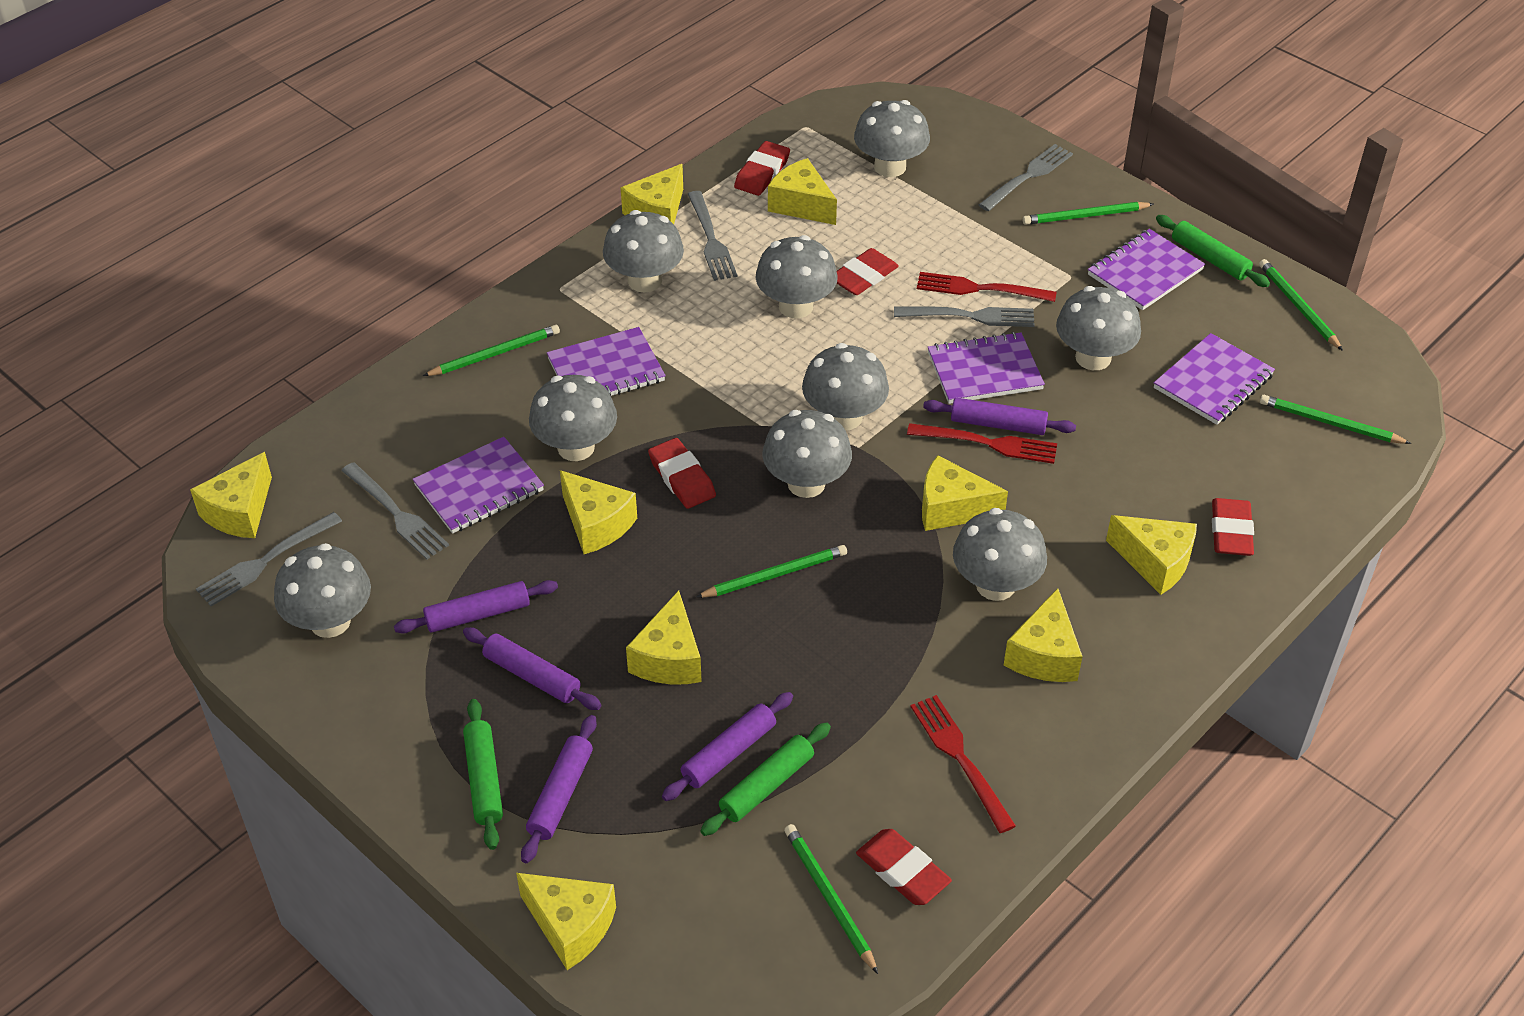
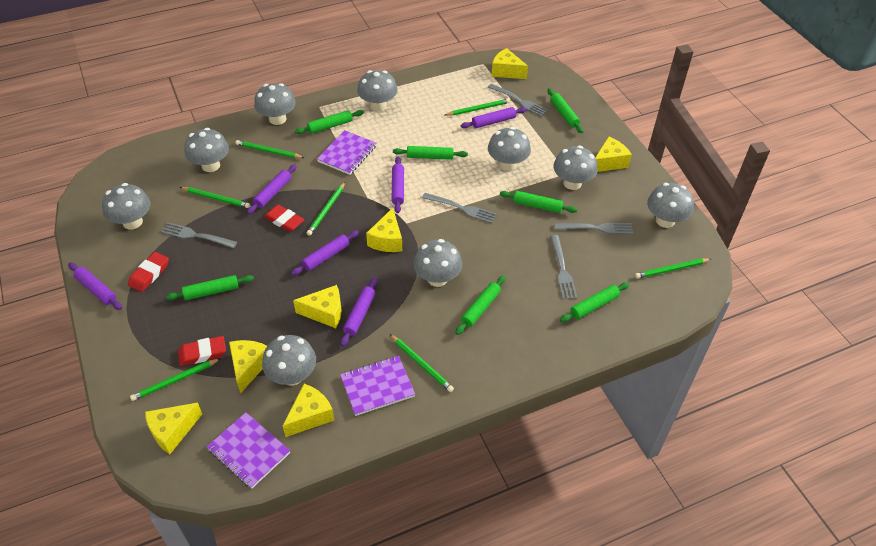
green pencil: 6 -> 7
green rolling pin: 3 -> 7
purple notebook: 5 -> 3
purple rolling pin: 5 -> 6
red eraser: 5 -> 3
red fork: 3 -> 0
yellow cheese: 9 -> 7

